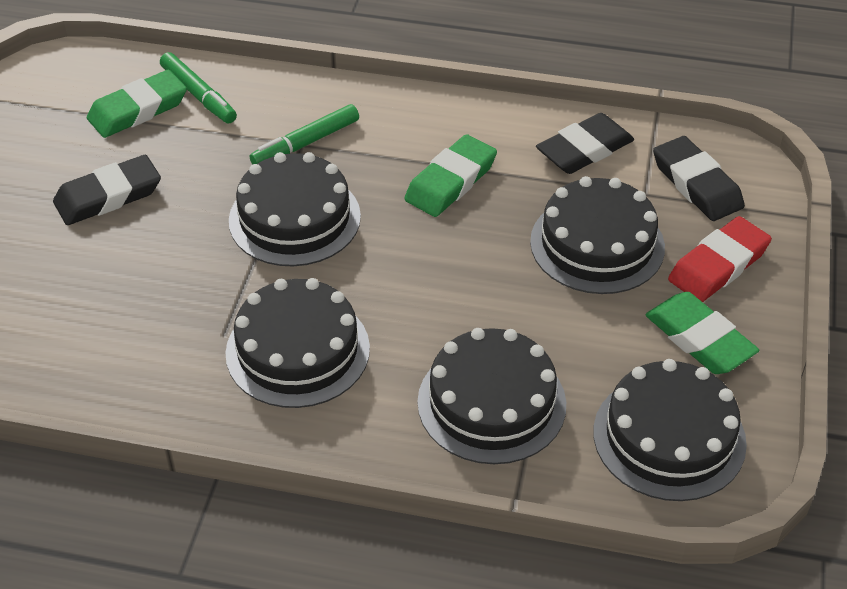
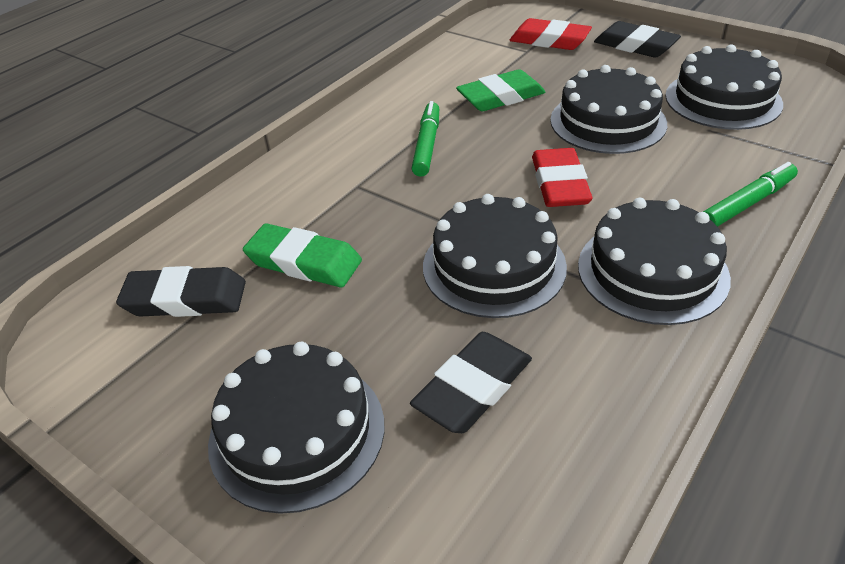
green eraser: 3 -> 2
red eraser: 1 -> 2

